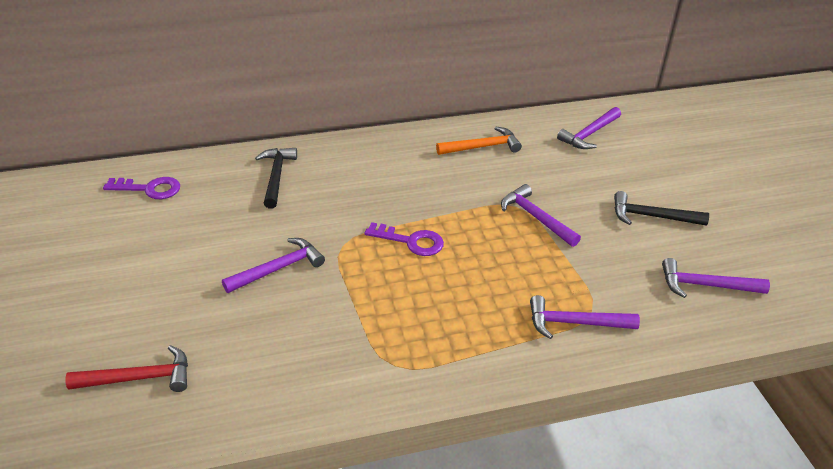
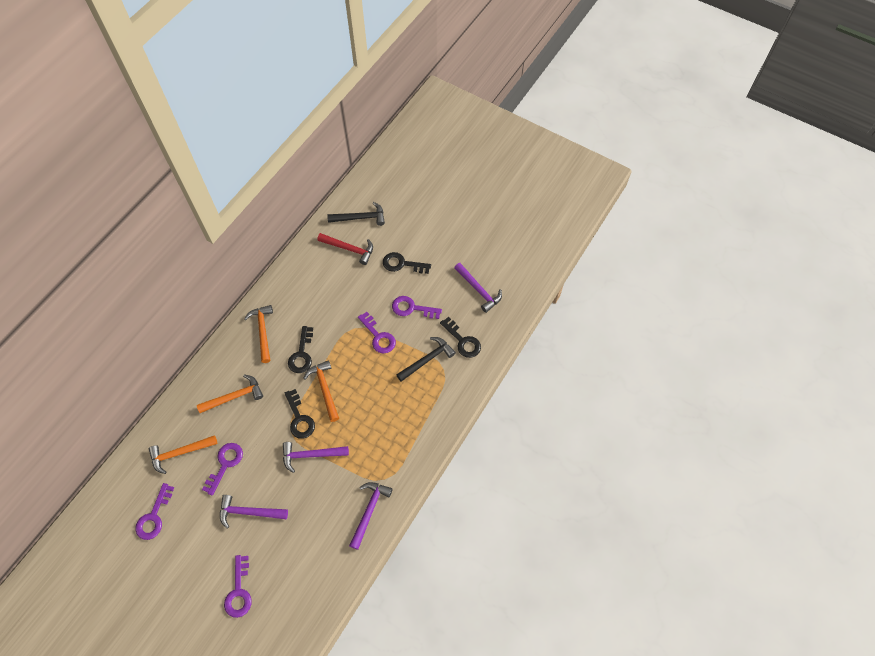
black key: 0 -> 4
orange hammer: 1 -> 4
purple hammer: 5 -> 4
purple key: 2 -> 5

